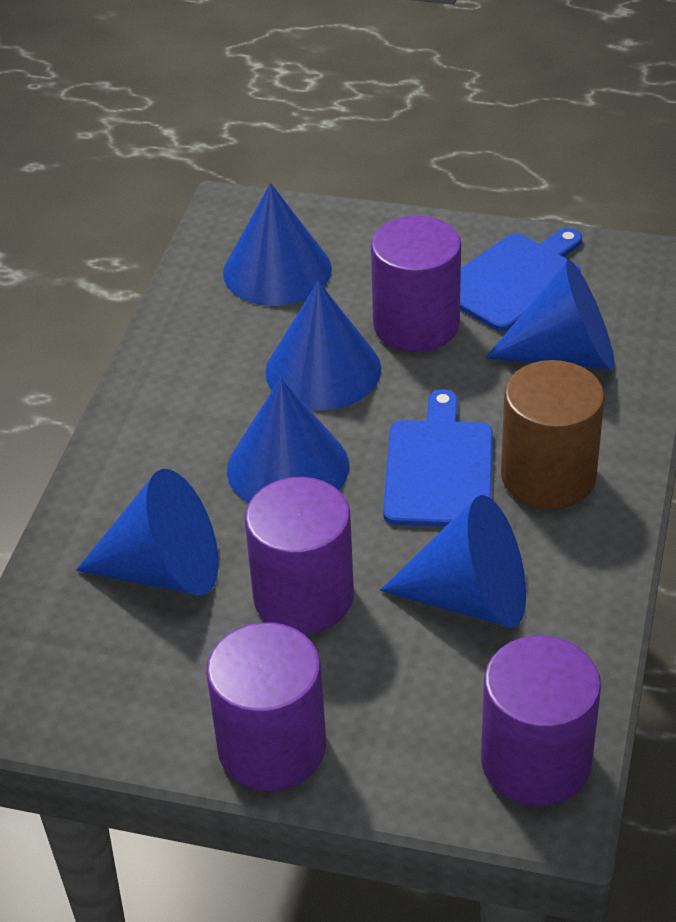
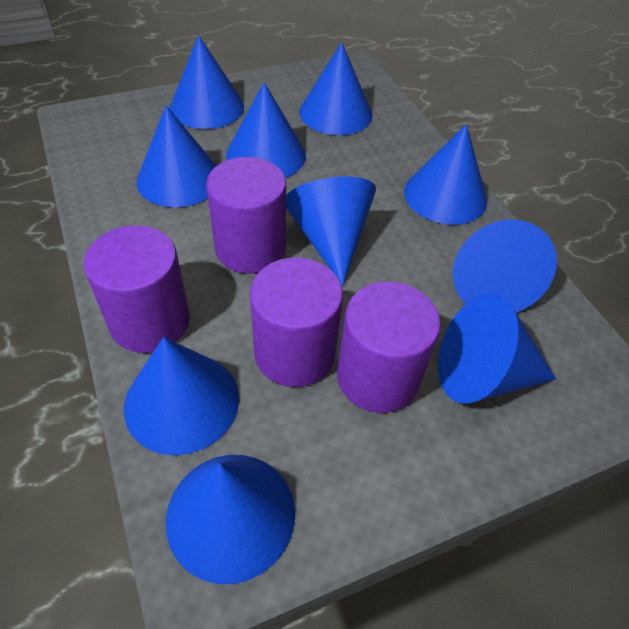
blue cone: 6 -> 10
blue cutting board: 2 -> 0
brown cylinder: 1 -> 0

